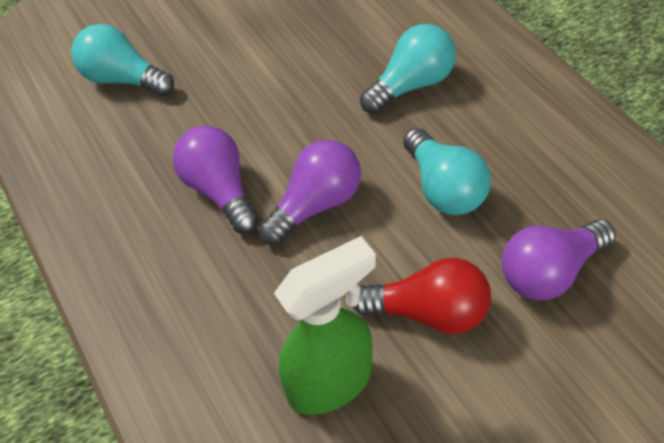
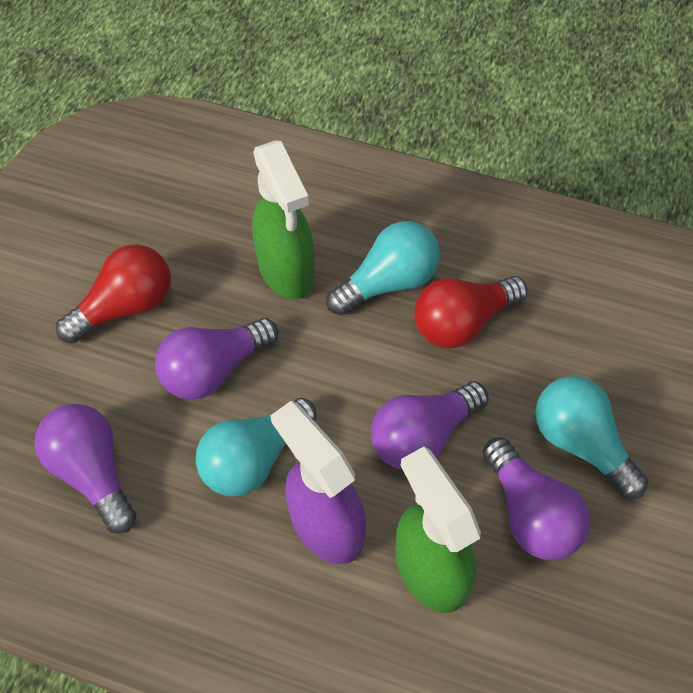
green spray bottle: 1 -> 2
purple light bulb: 3 -> 4
purple spray bottle: 0 -> 1
red light bulb: 1 -> 2

